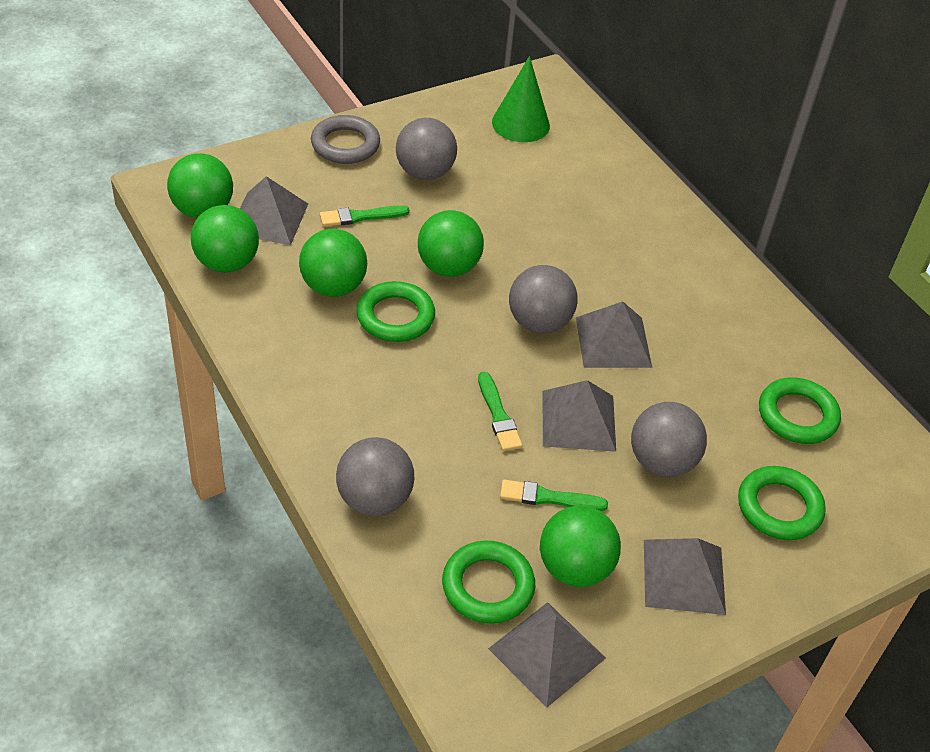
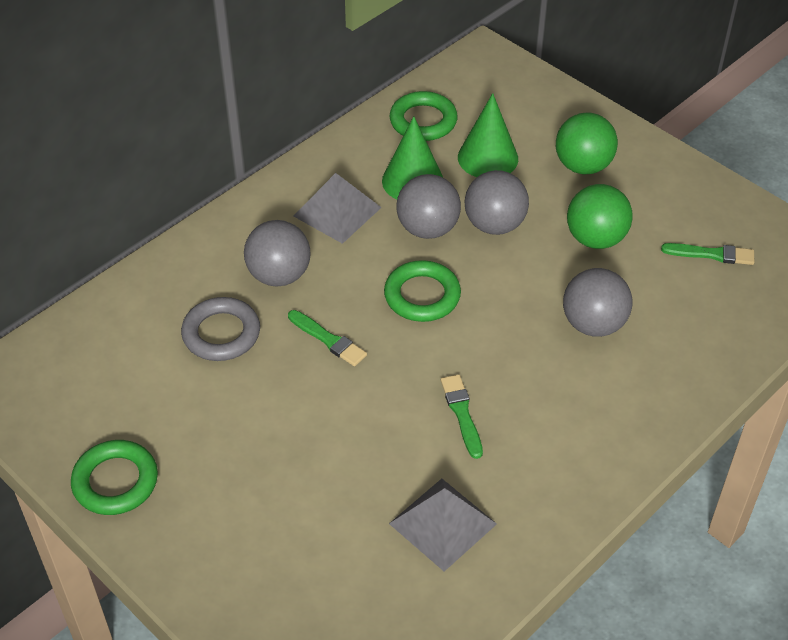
green ball: 5 -> 2
green cone: 1 -> 2
green ring: 4 -> 3
grey pyramid: 5 -> 2

